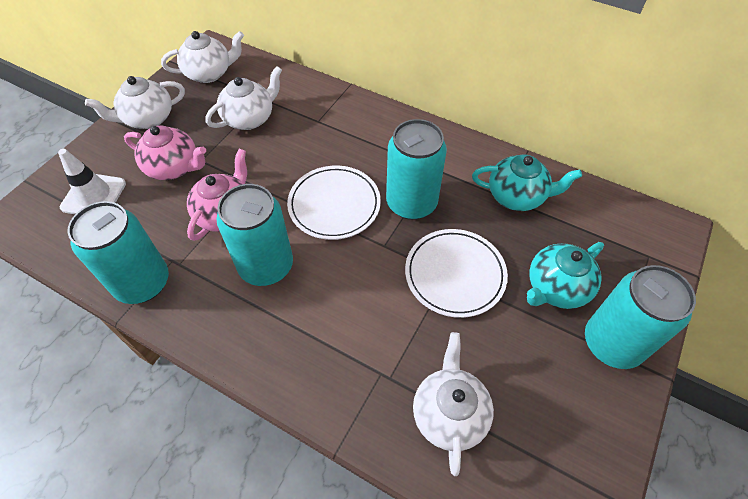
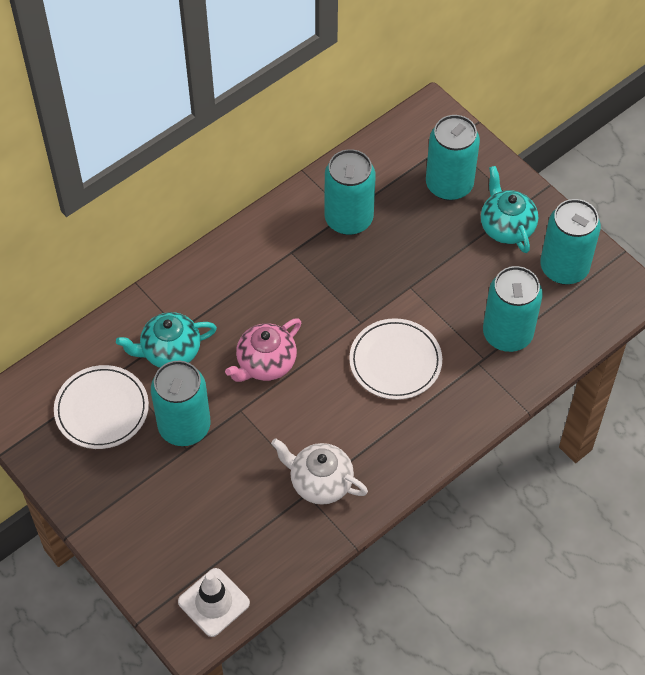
pink teapot: 2 -> 1
turquoise can: 4 -> 5
white teapot: 4 -> 1

